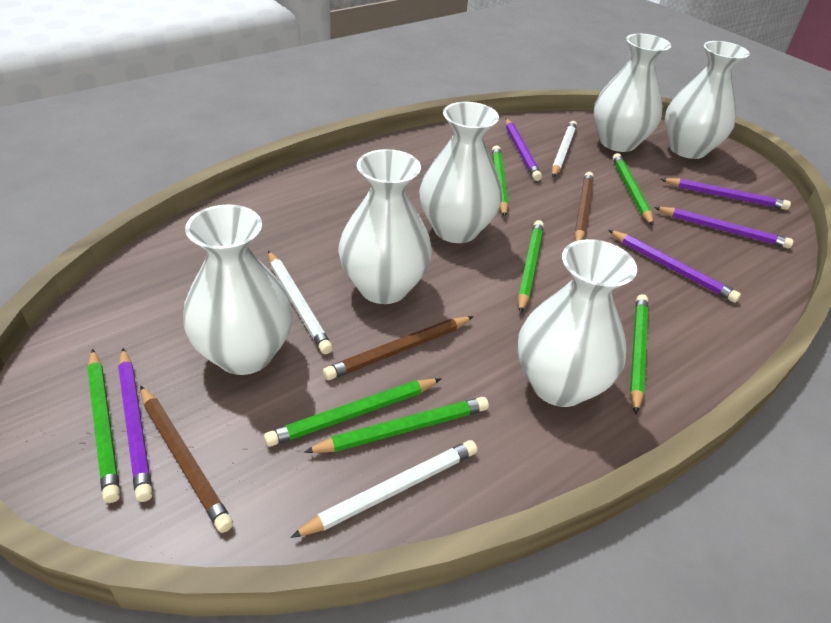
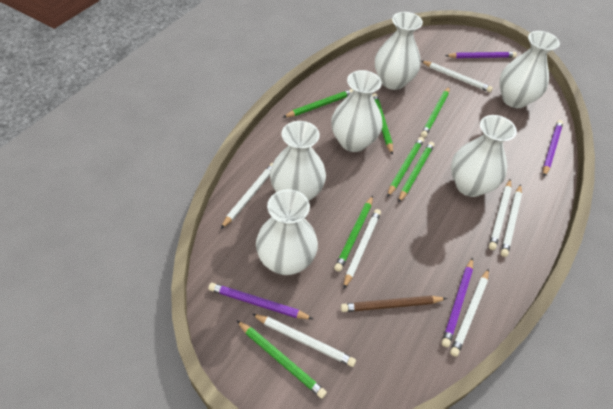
brown pencil: 3 -> 1
purple pencil: 5 -> 4
white pencil: 3 -> 7

